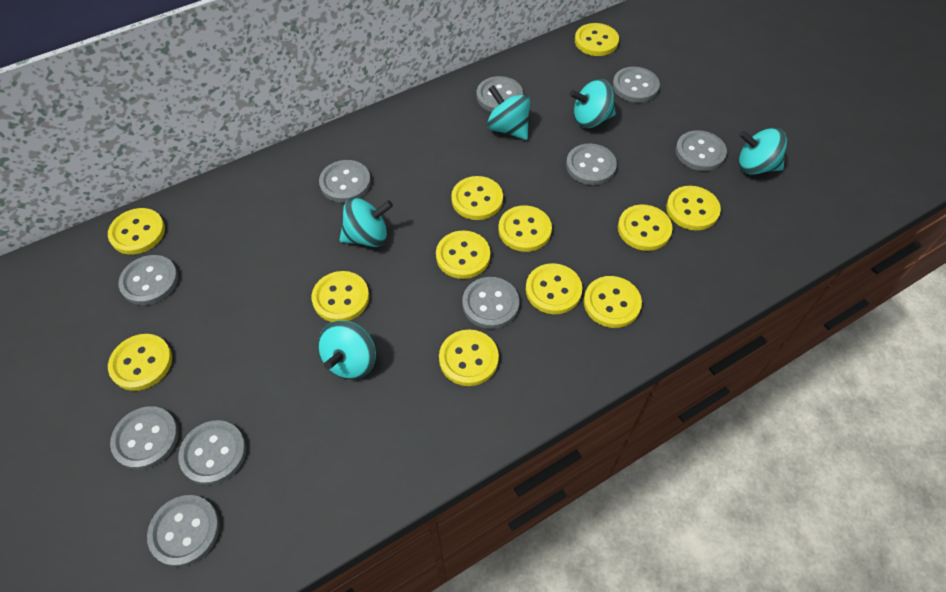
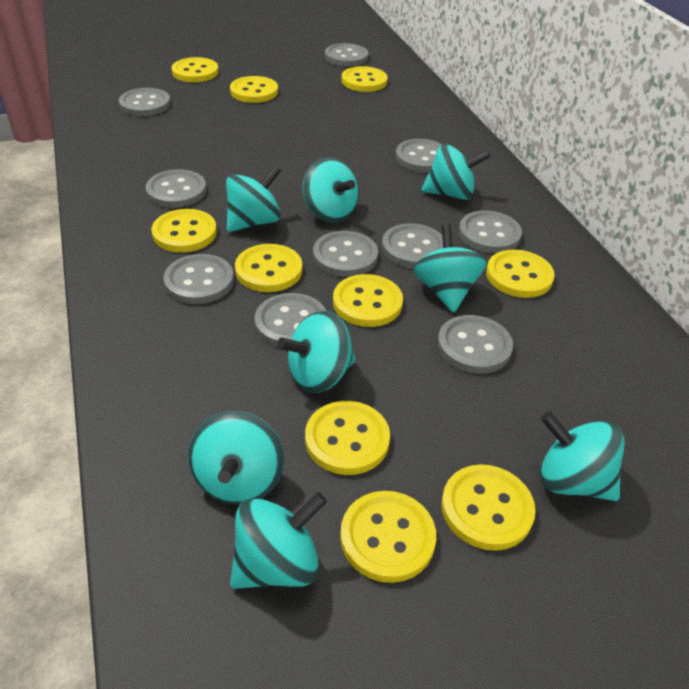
turquoise spinning top: 5 -> 8
yellow button: 12 -> 10

